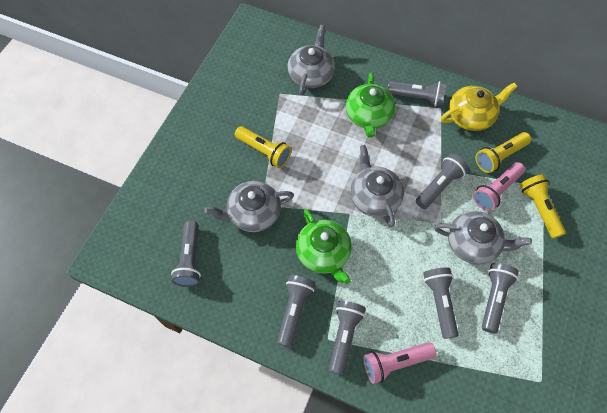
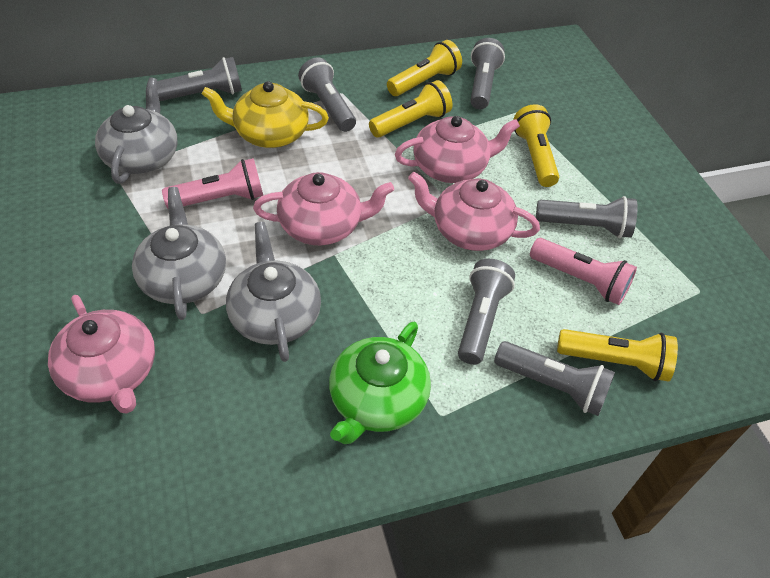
green teapot: 2 -> 1
grey flashlight: 7 -> 6
grey teapot: 4 -> 3
pink teapot: 0 -> 4
yellow flashlight: 3 -> 4

